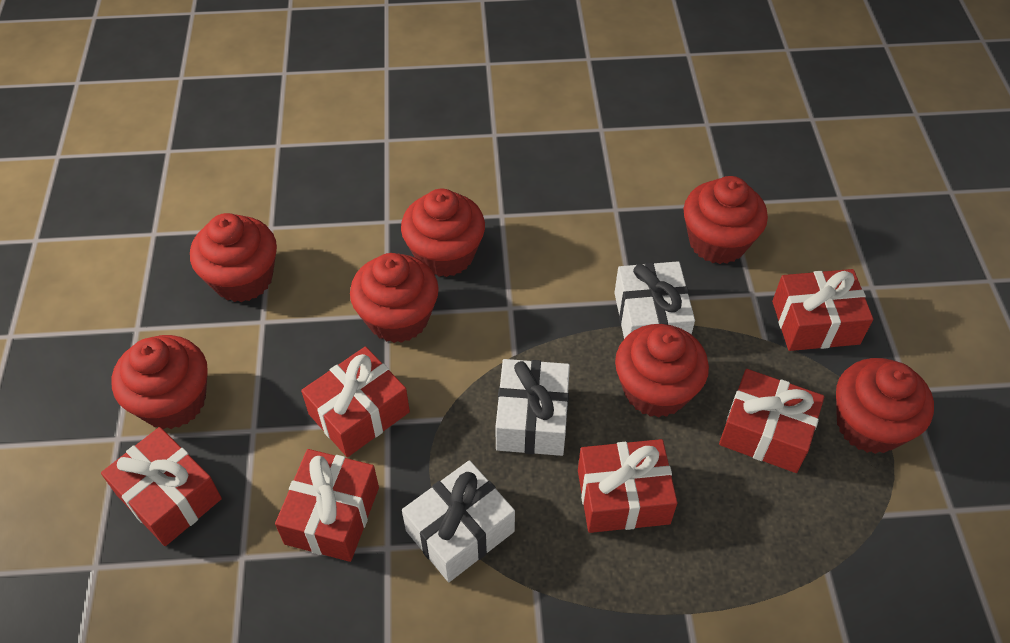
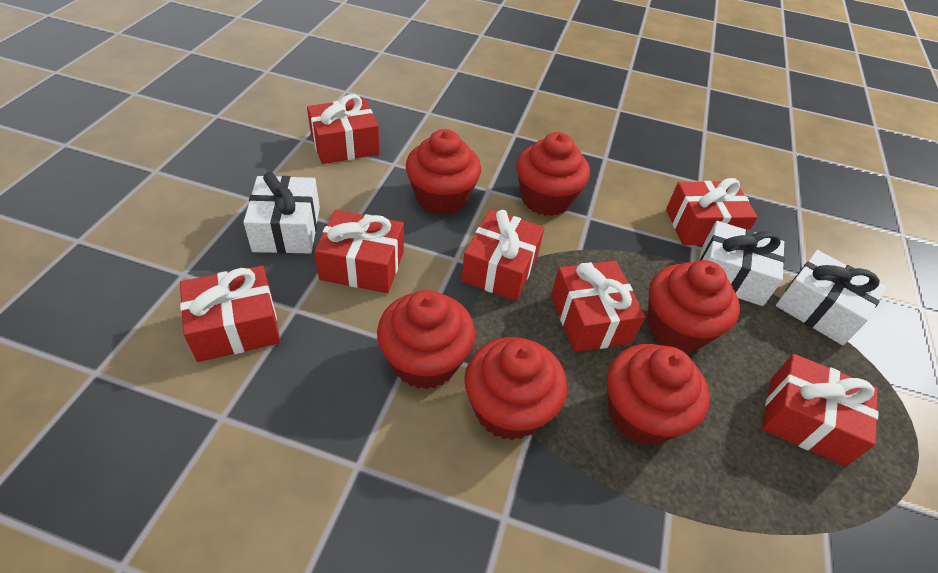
red cupcake: 7 -> 6
red gift: 6 -> 7

